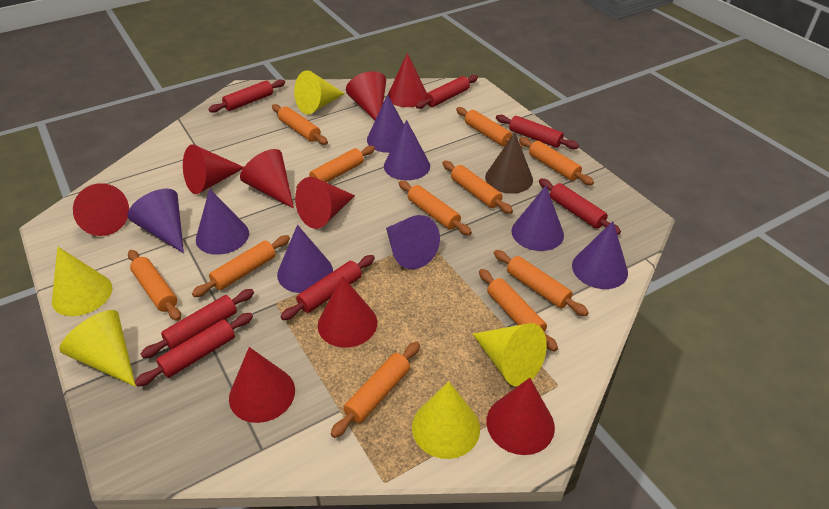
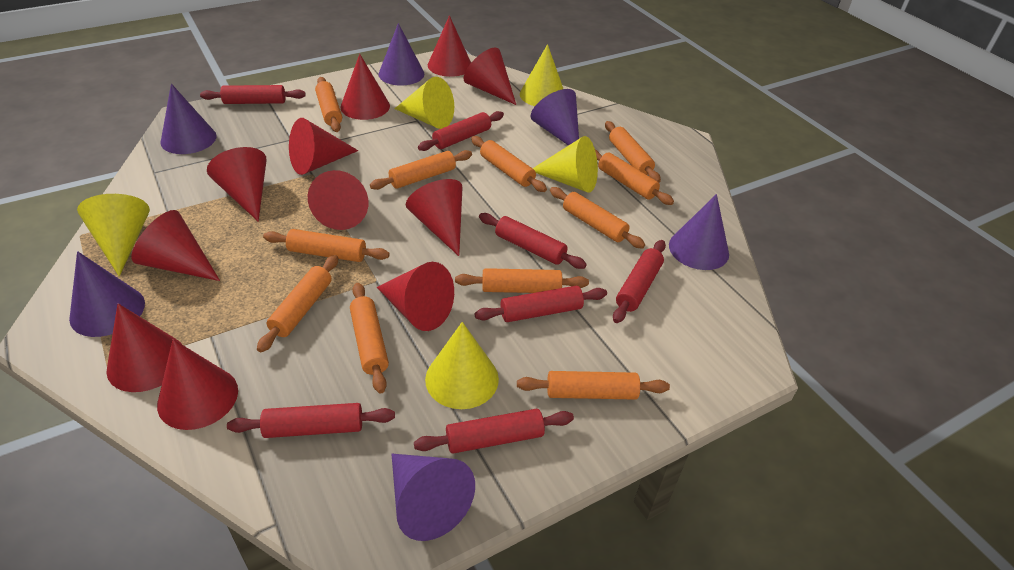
brown cone: 1 -> 0
purple cone: 8 -> 6
red cone: 9 -> 11

